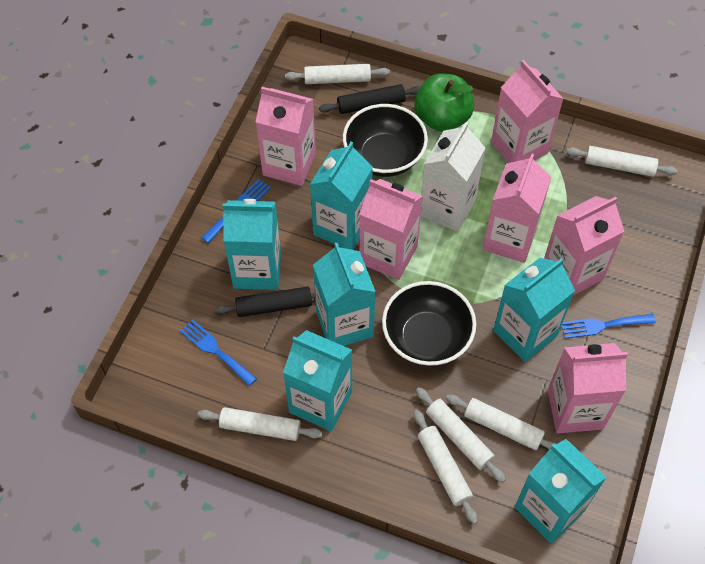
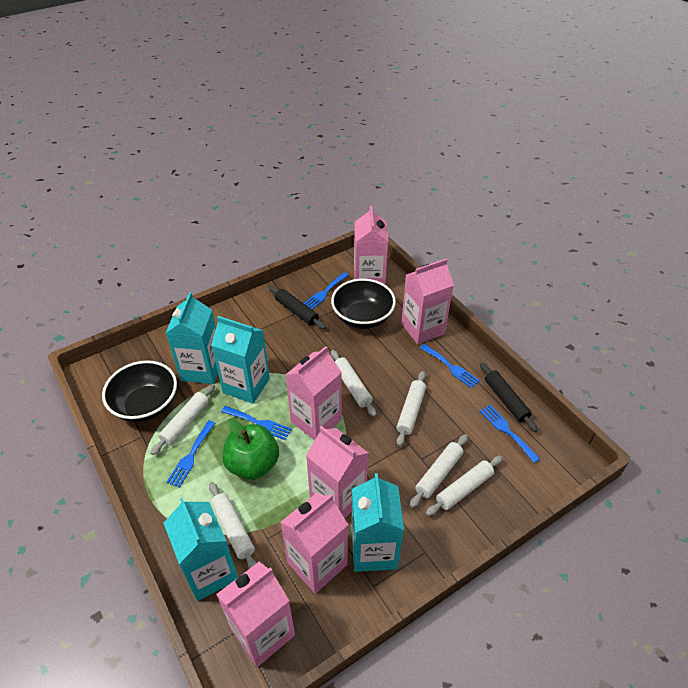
blue fork: 3 -> 5
turquoise carton: 6 -> 4
white carton: 1 -> 0

